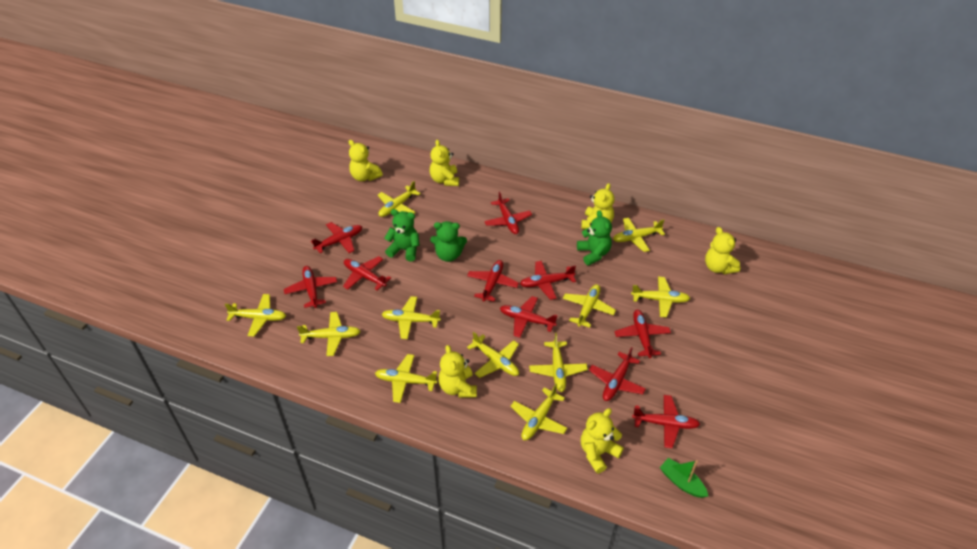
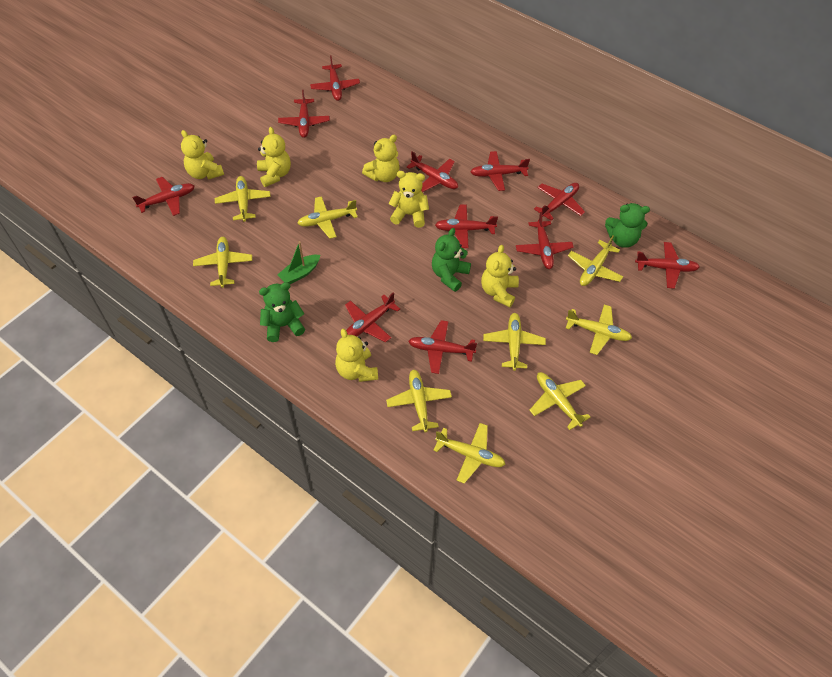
red plane: 10 -> 11
yellow plane: 11 -> 9

